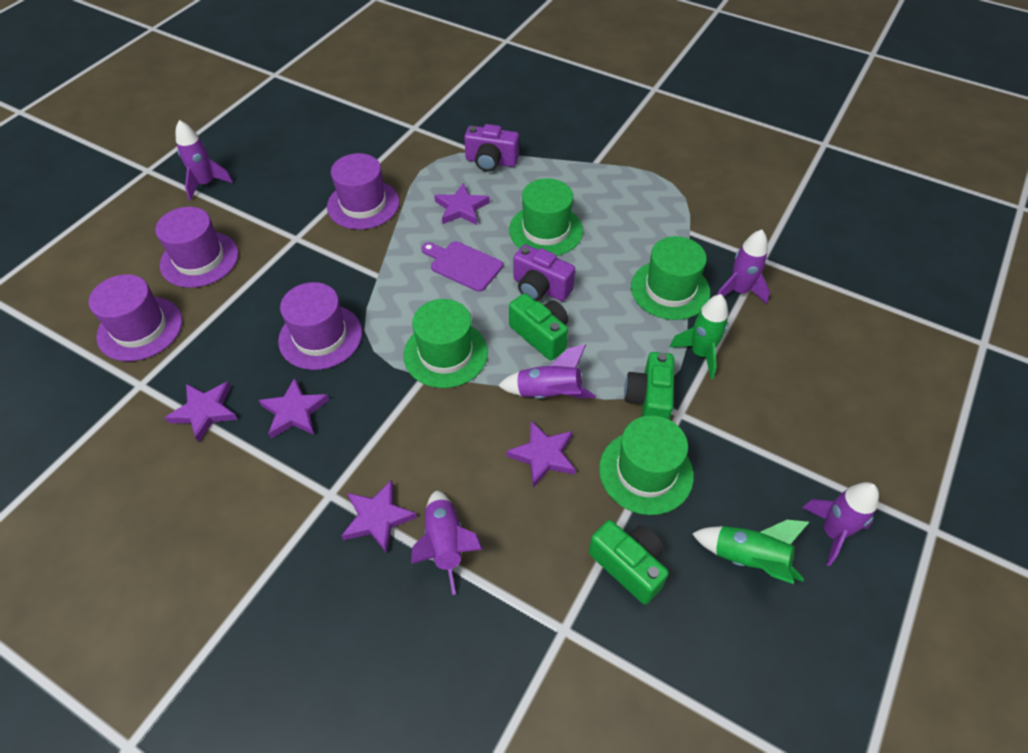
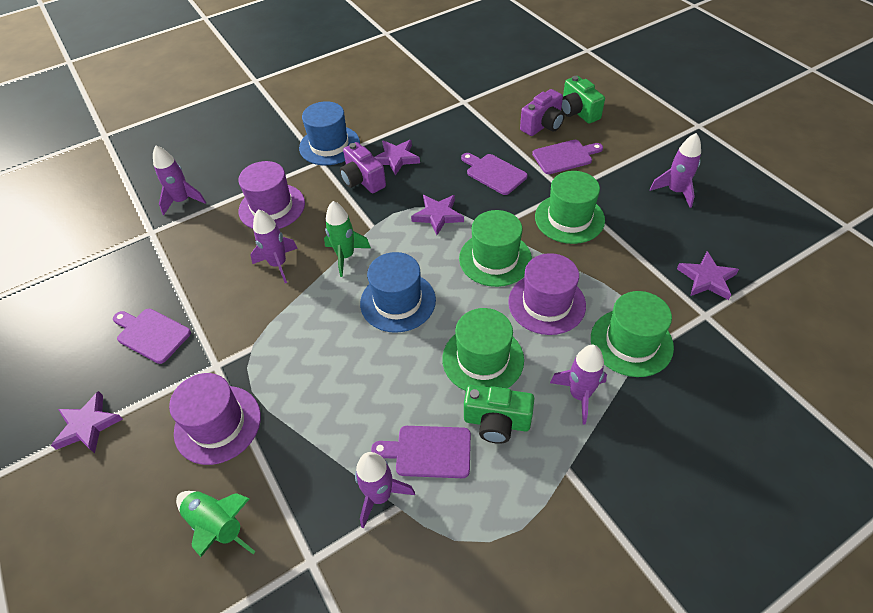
blue hat: 0 -> 2
green camera: 3 -> 2
purple cutting board: 1 -> 4
purple hat: 4 -> 3
purple star: 5 -> 4

